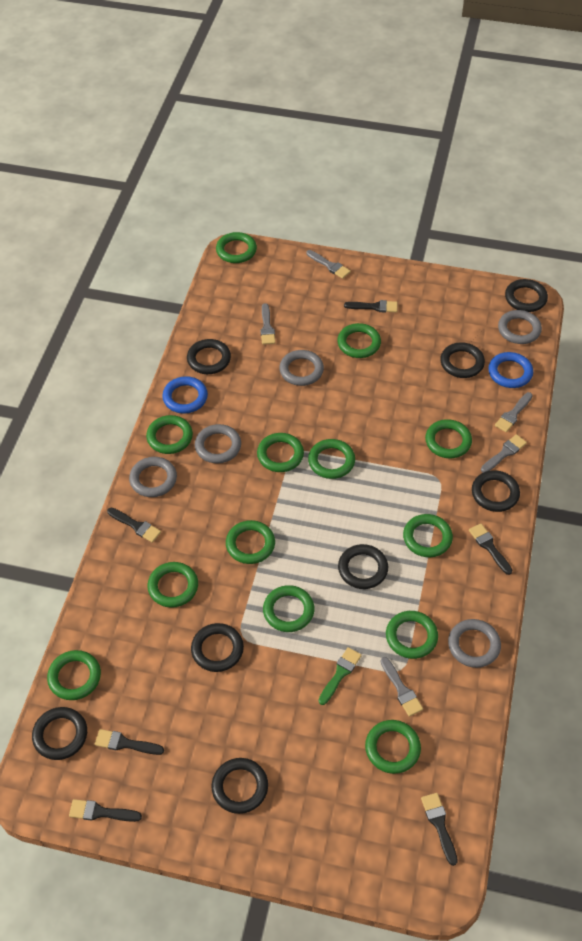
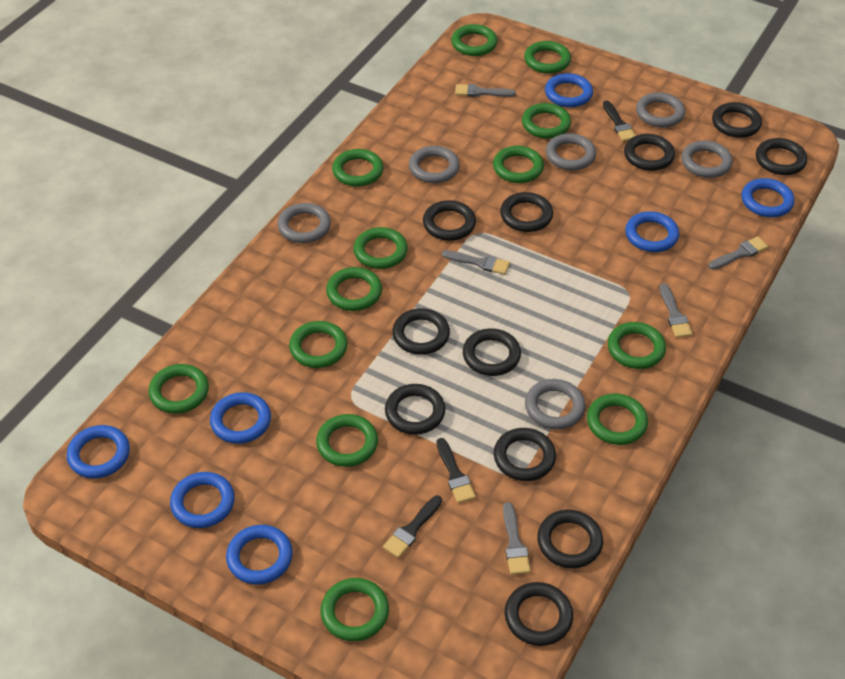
black brush: 6 -> 3
black ring: 8 -> 11
blue ring: 2 -> 7
green brush: 1 -> 0
grey ring: 5 -> 6

